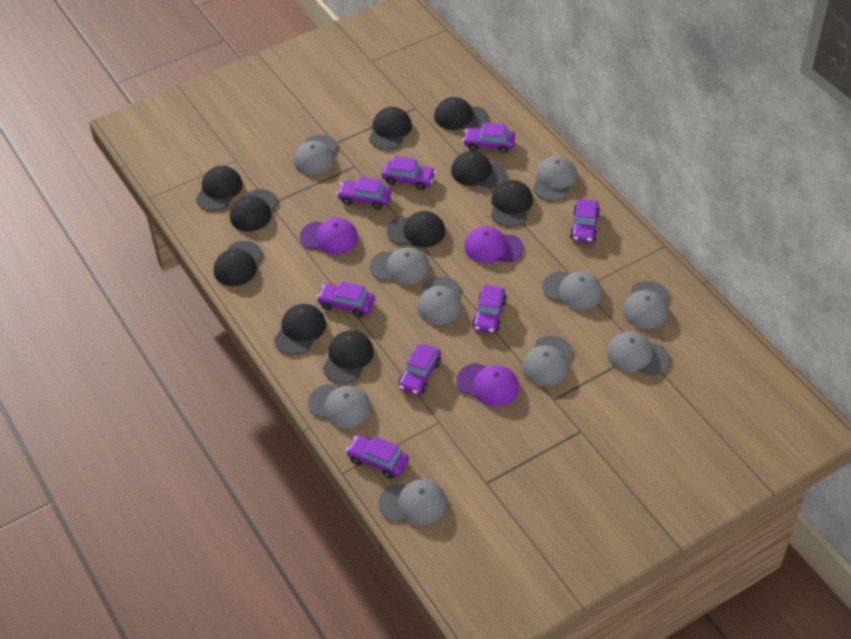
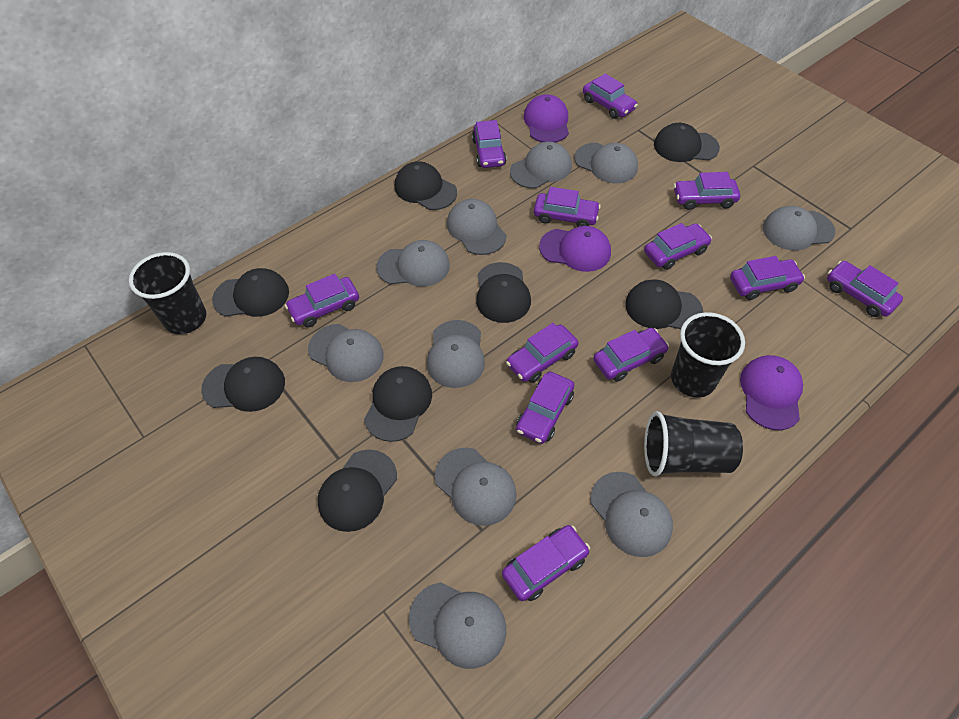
black cap: 10 -> 8
black cup: 0 -> 3
purple car: 8 -> 12

